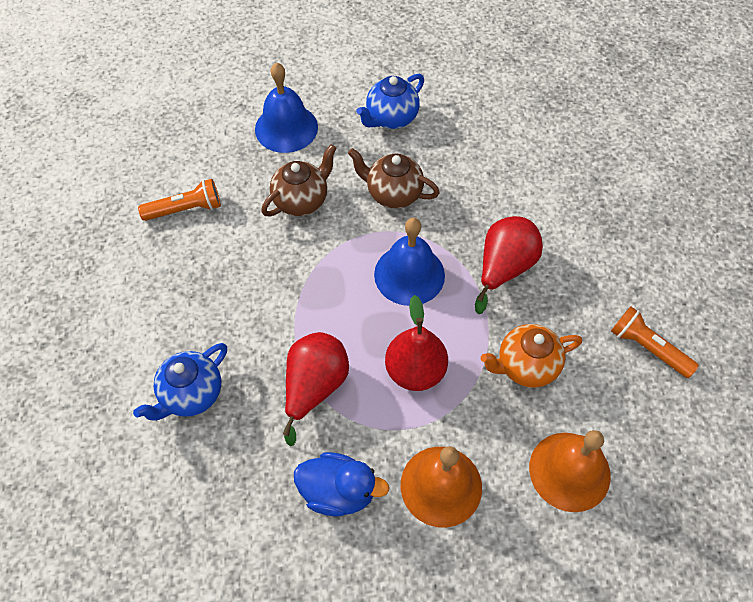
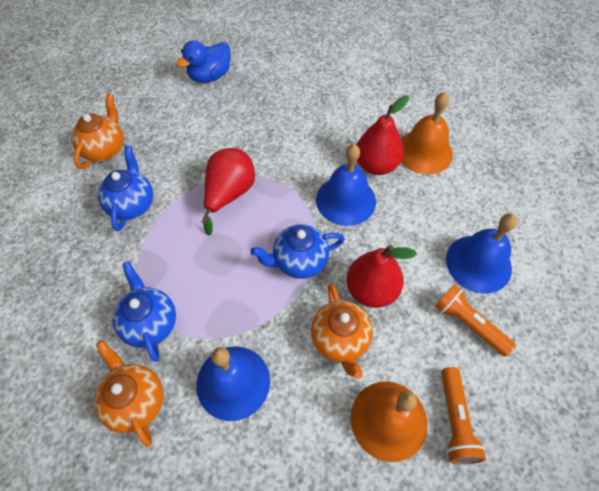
blue bell: 2 -> 3
blue teapot: 2 -> 3
brown teapot: 2 -> 0
orange teapot: 1 -> 3

